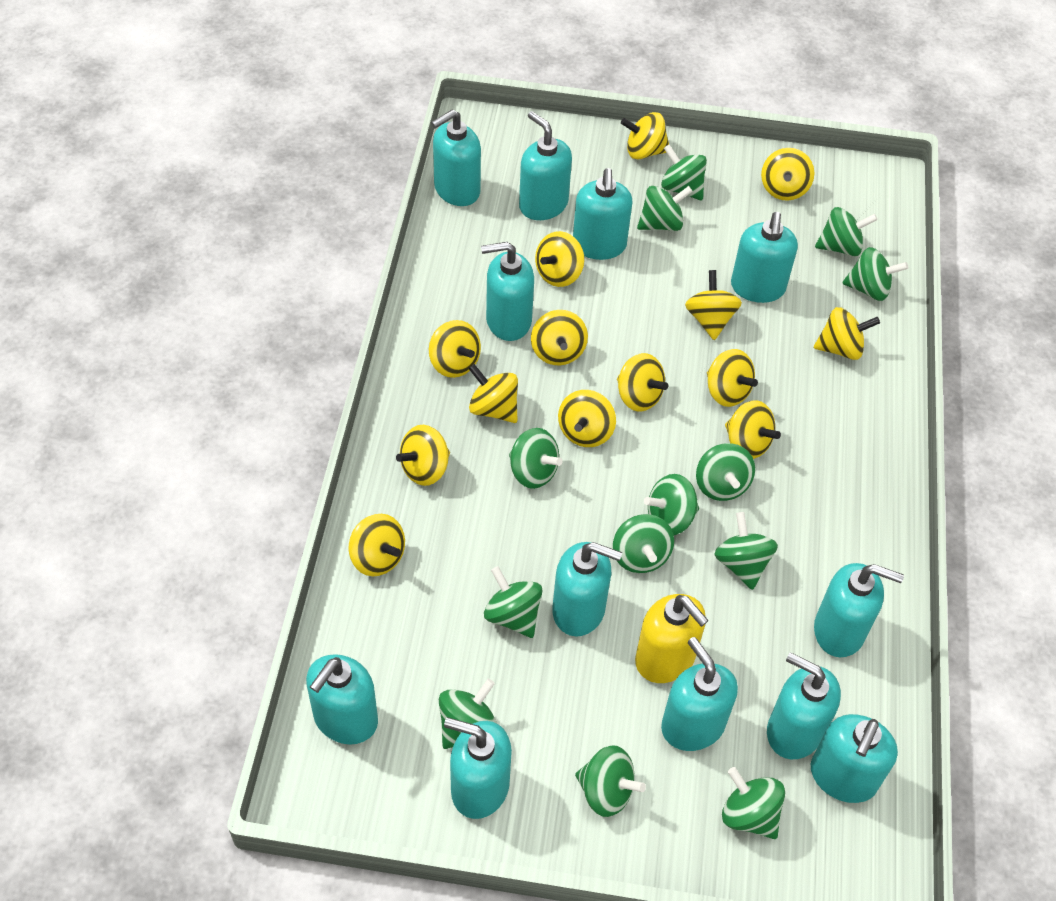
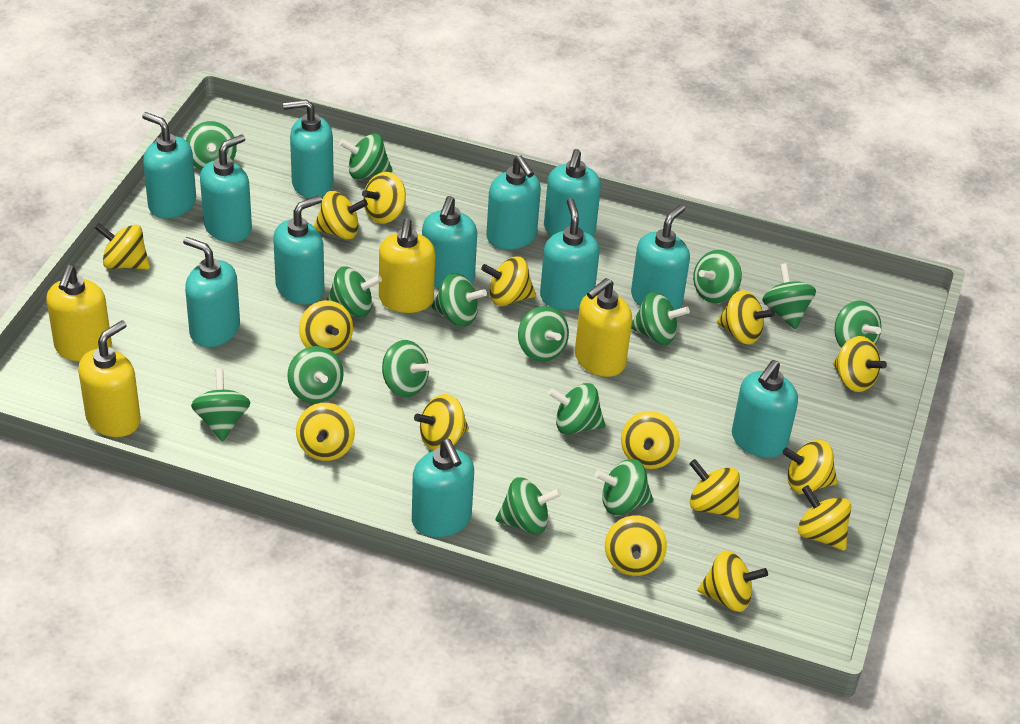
green spinning top: 13 -> 15
yellow soap dispenser: 1 -> 4
yellow spinning top: 14 -> 15

